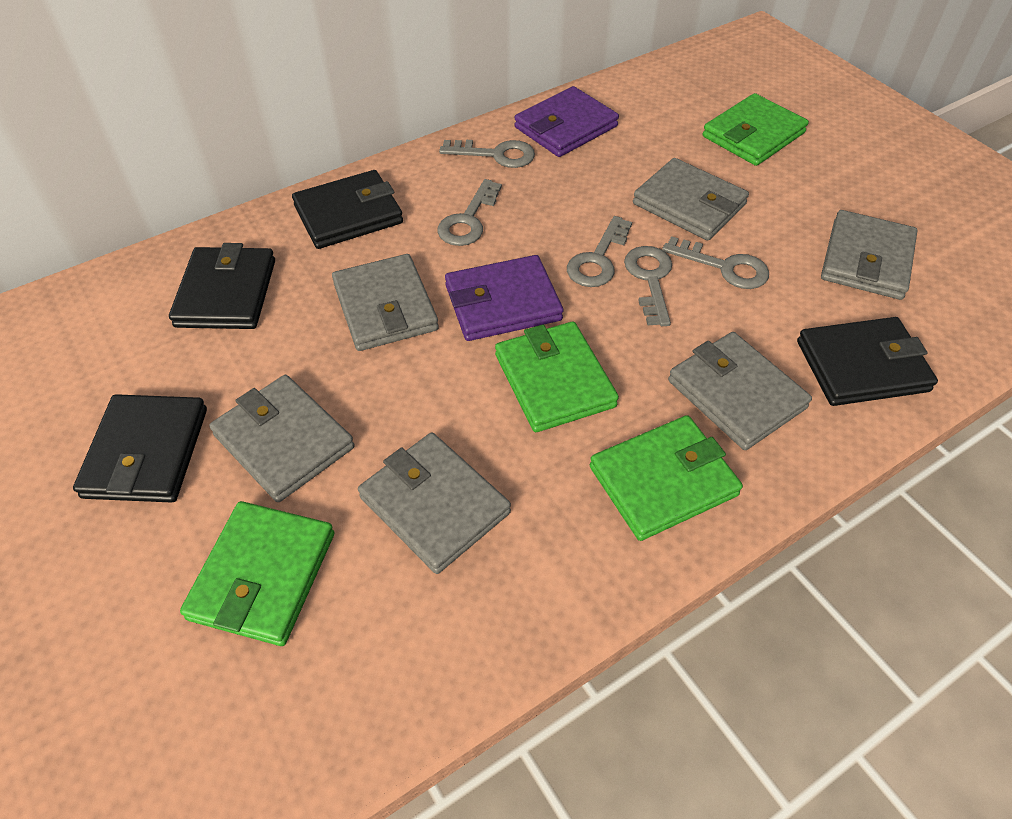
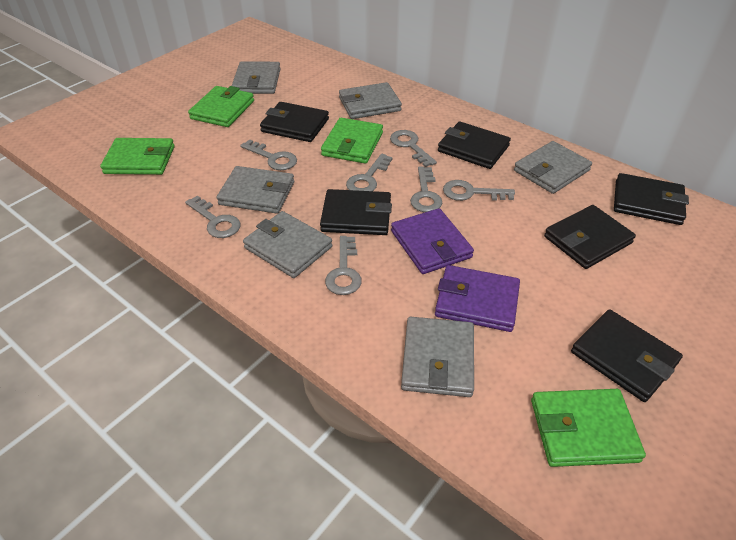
black wallet: 4 -> 6
grey key: 5 -> 7

